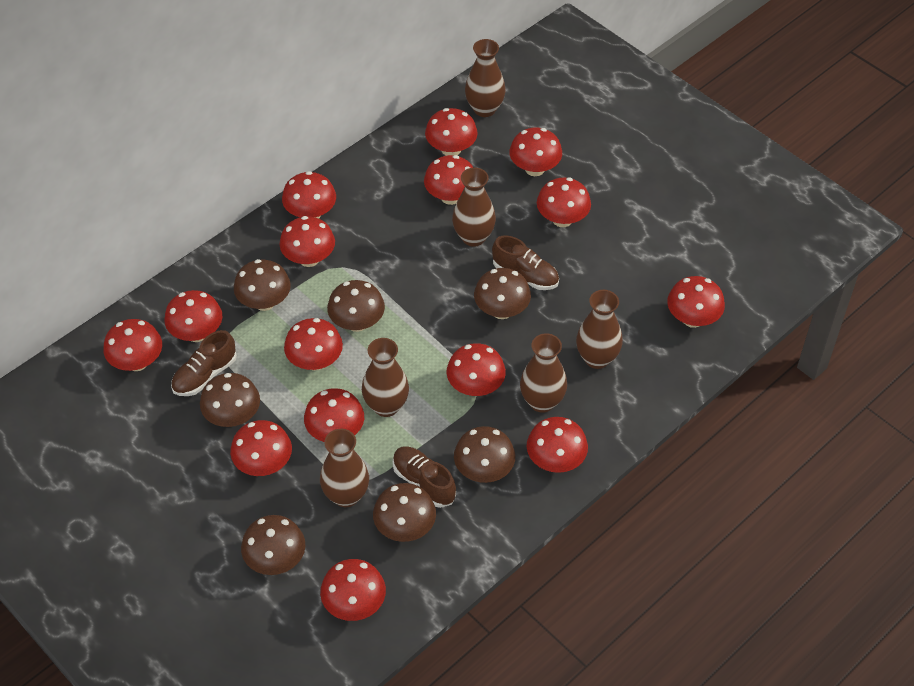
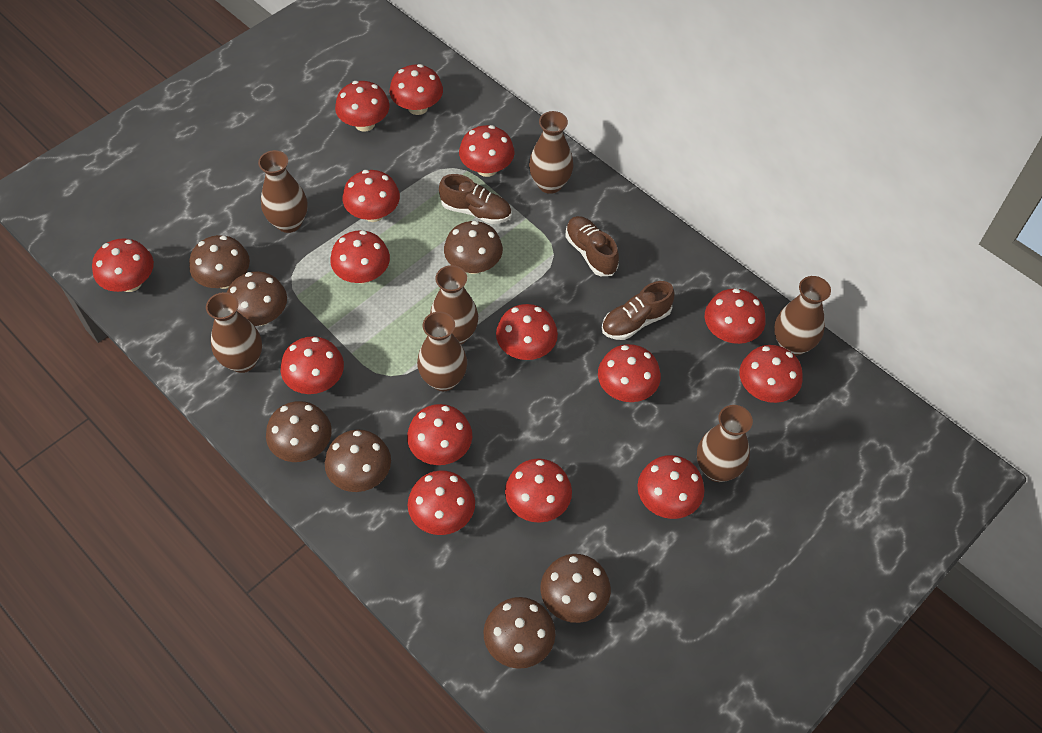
brown vase: 6 -> 7

